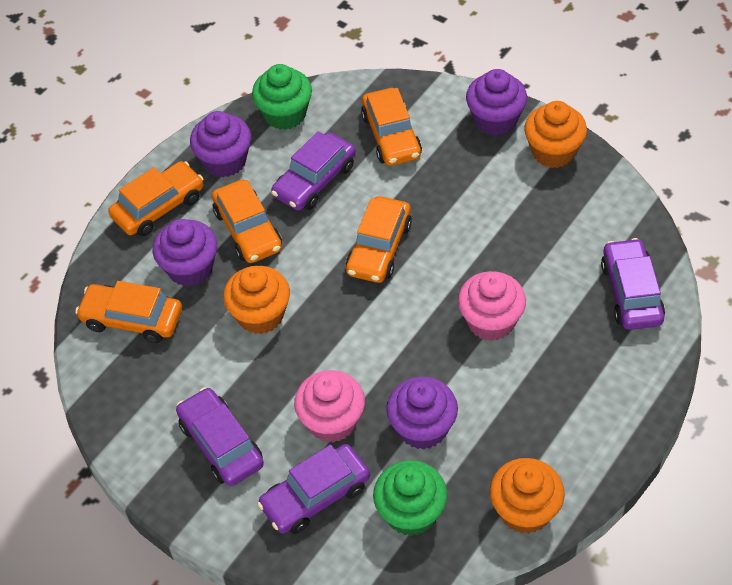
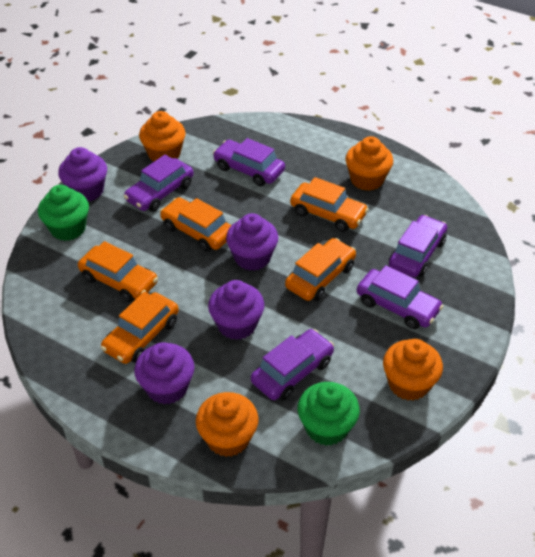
orange cupcake: 3 -> 4
pink cupcake: 2 -> 0
purple car: 4 -> 5

